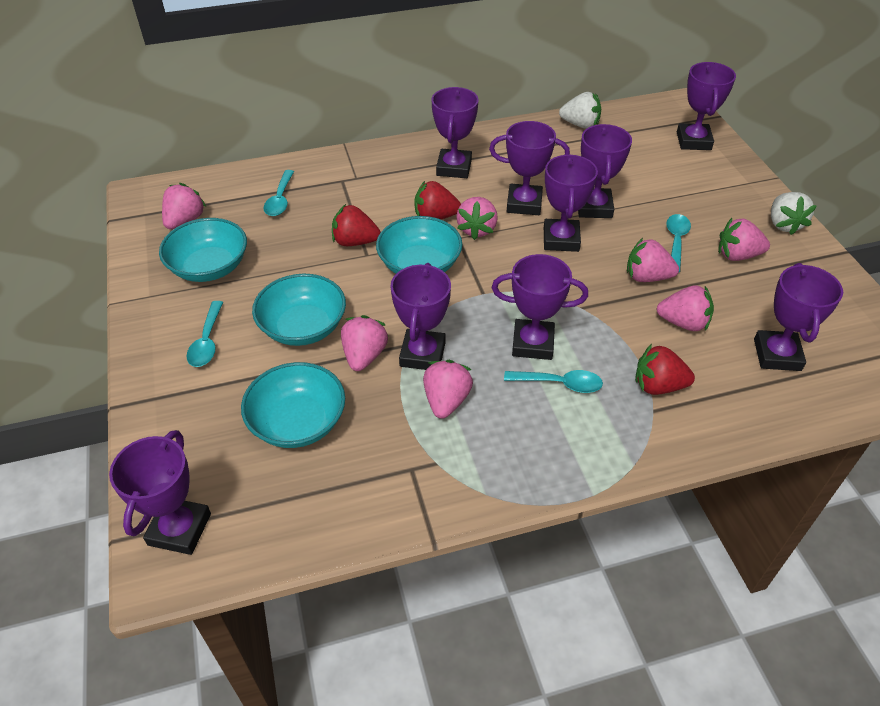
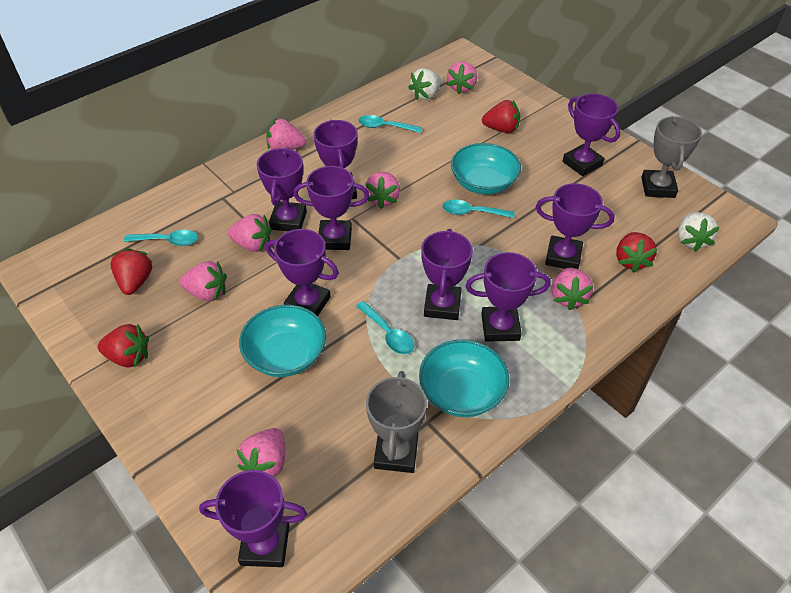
grey trophy: 0 -> 2
red strawberry: 3 -> 4
turquoise bowl: 4 -> 3

